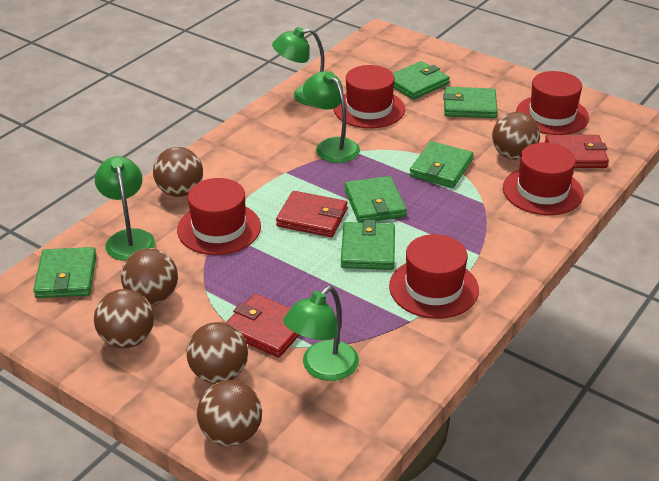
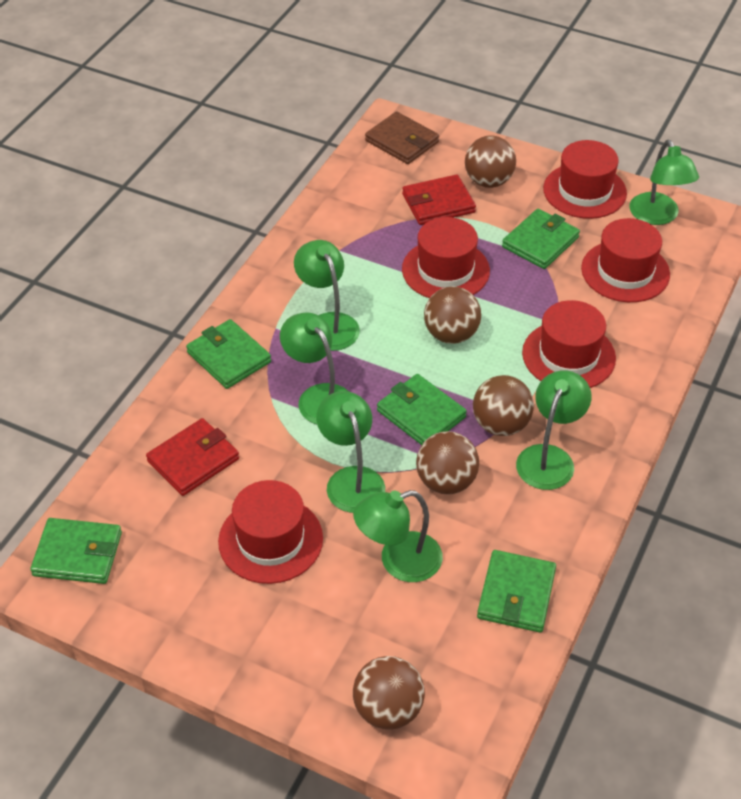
brown ball: 6 -> 5
brown wallet: 0 -> 1
green lamp: 4 -> 6
green wallet: 6 -> 5
red wallet: 3 -> 2

